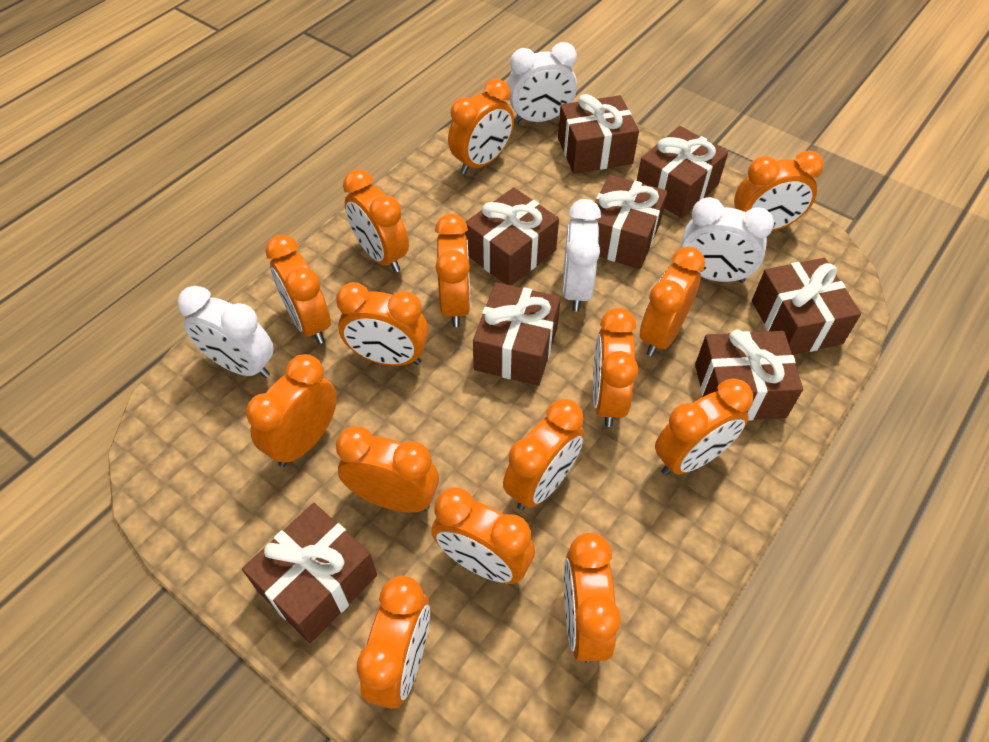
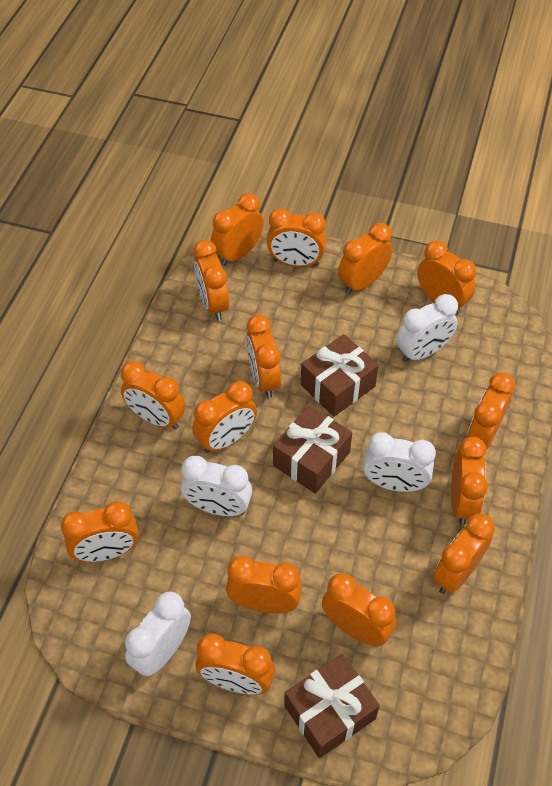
brown gift: 8 -> 3

